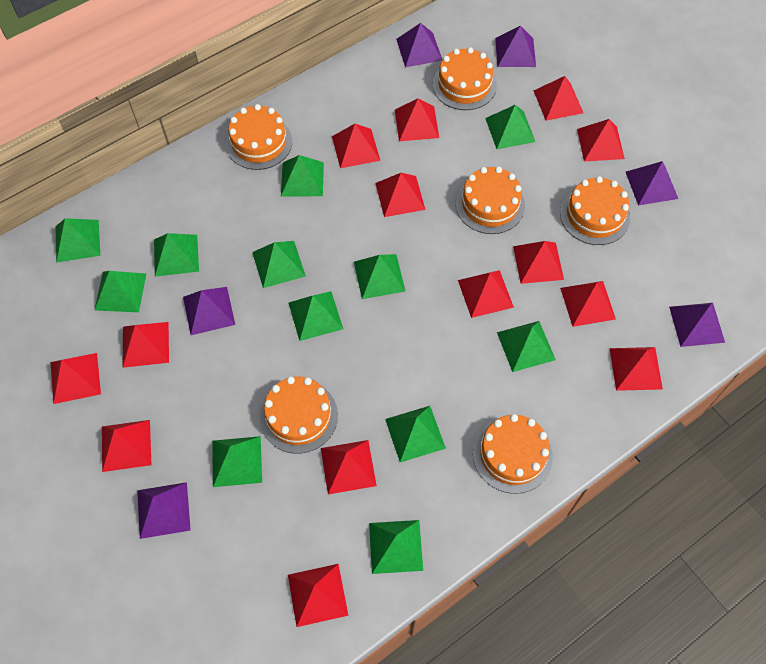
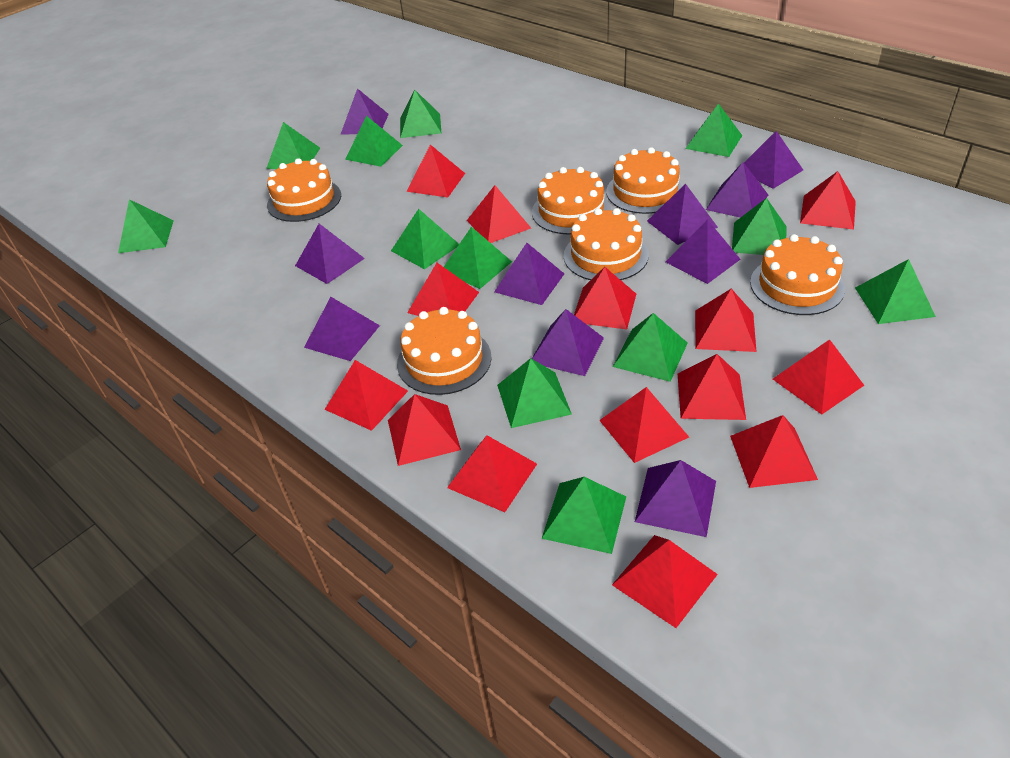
purple pyramid: 6 -> 10

